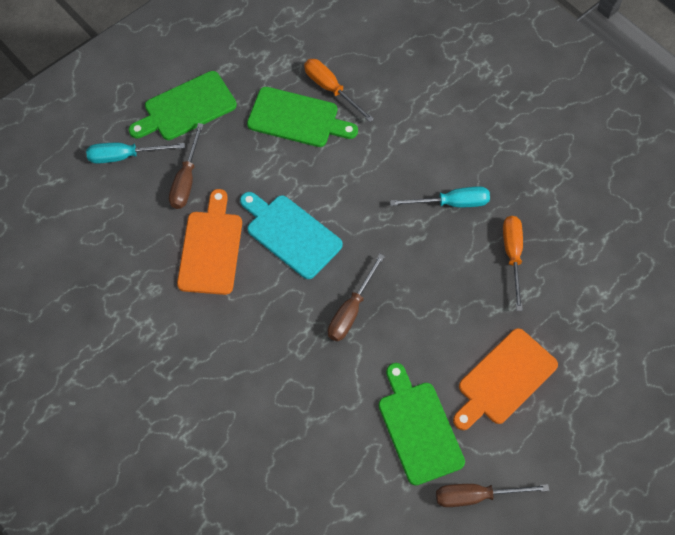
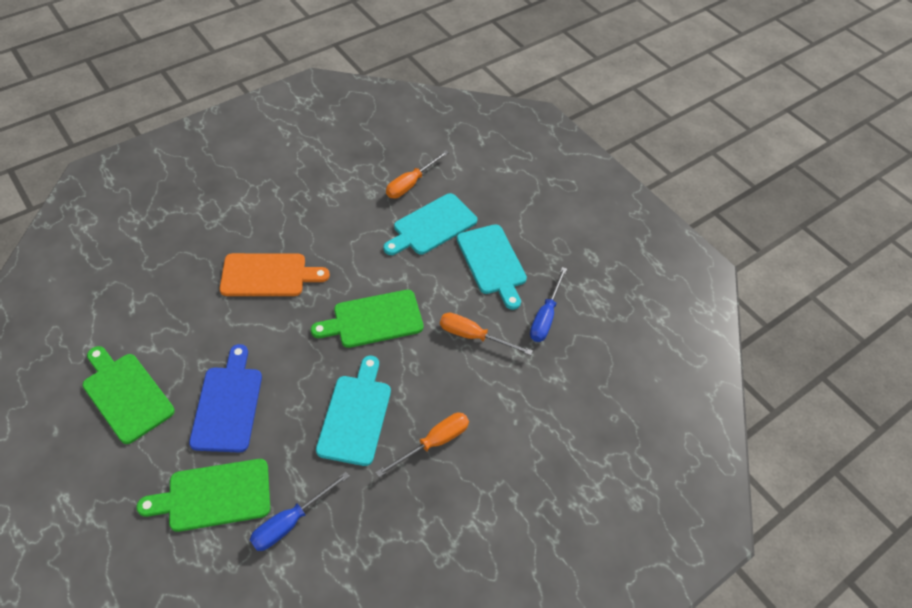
blue cutting board: 0 -> 1
blue screwdriver: 0 -> 2
brown screwdriver: 3 -> 0
orange cutting board: 2 -> 1
orange screwdriver: 2 -> 3
turquoise cutting board: 1 -> 3
turquoise screwdriver: 2 -> 0

